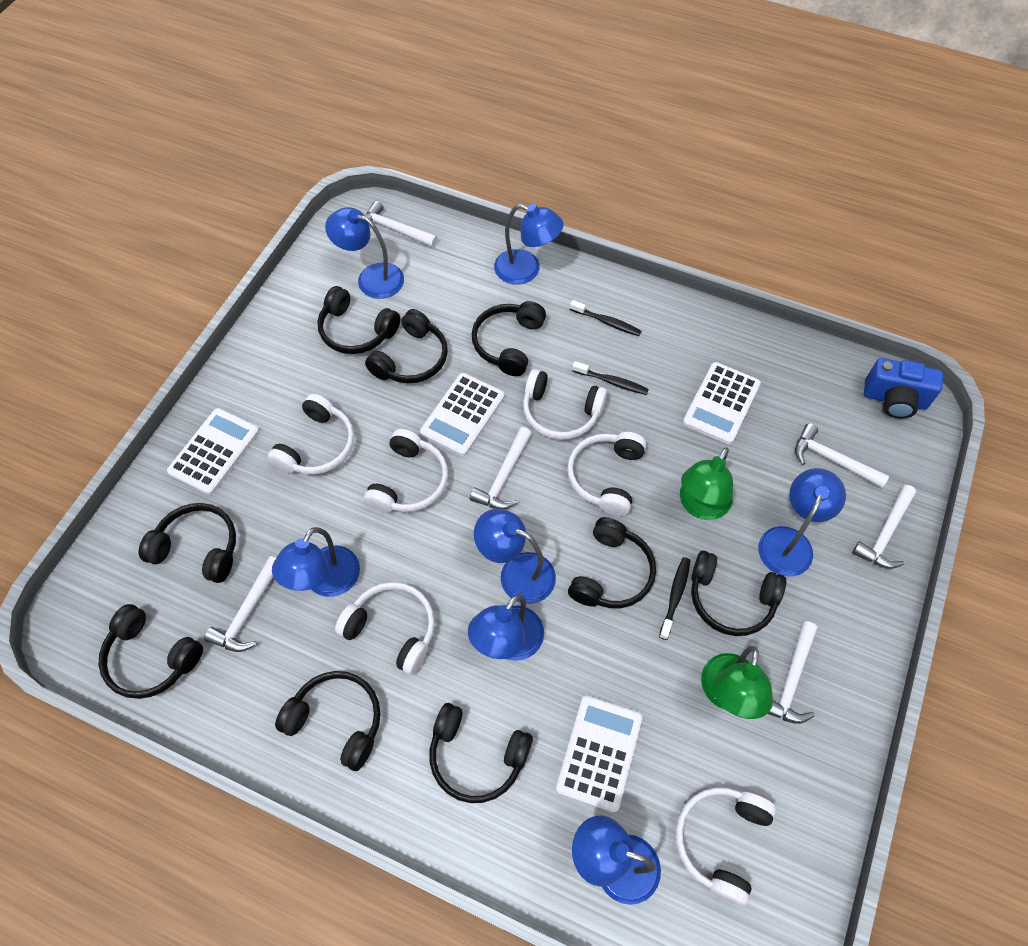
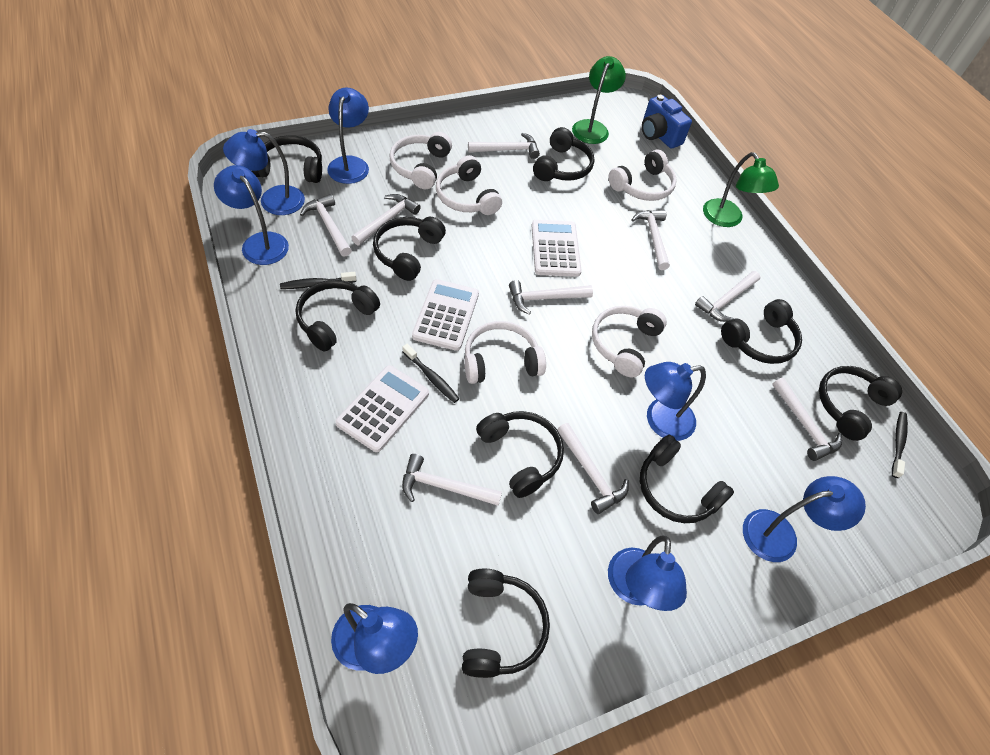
white calculator: 4 -> 3
white hammer: 6 -> 9
white headphones: 6 -> 5

